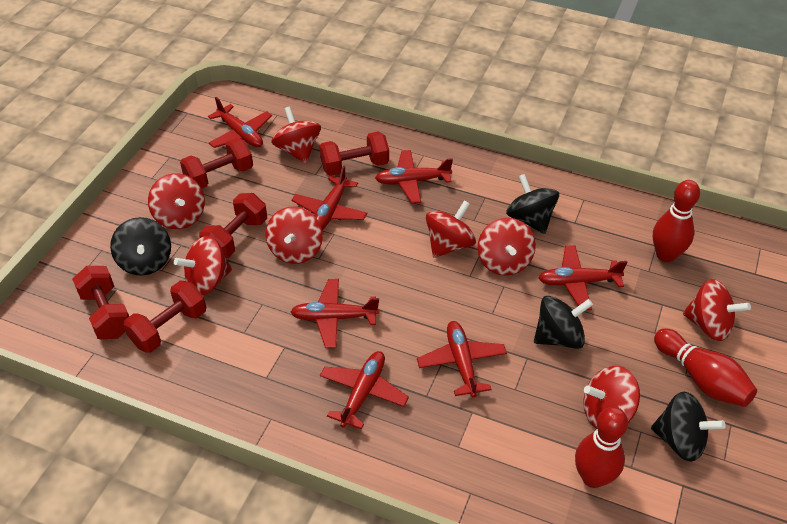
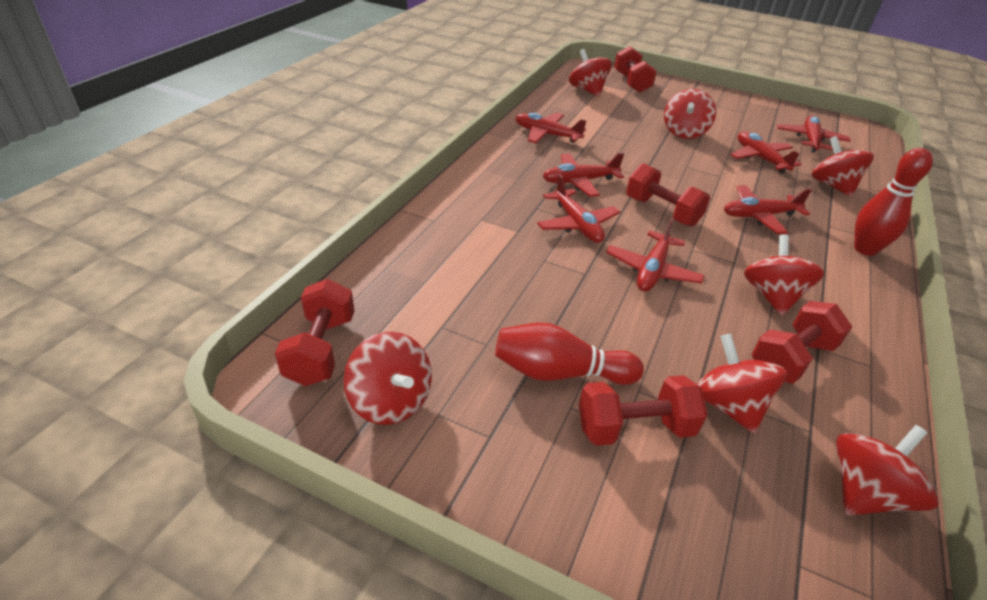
black spinning top: 4 -> 0
red bowling pin: 3 -> 2
red spinning top: 8 -> 7

